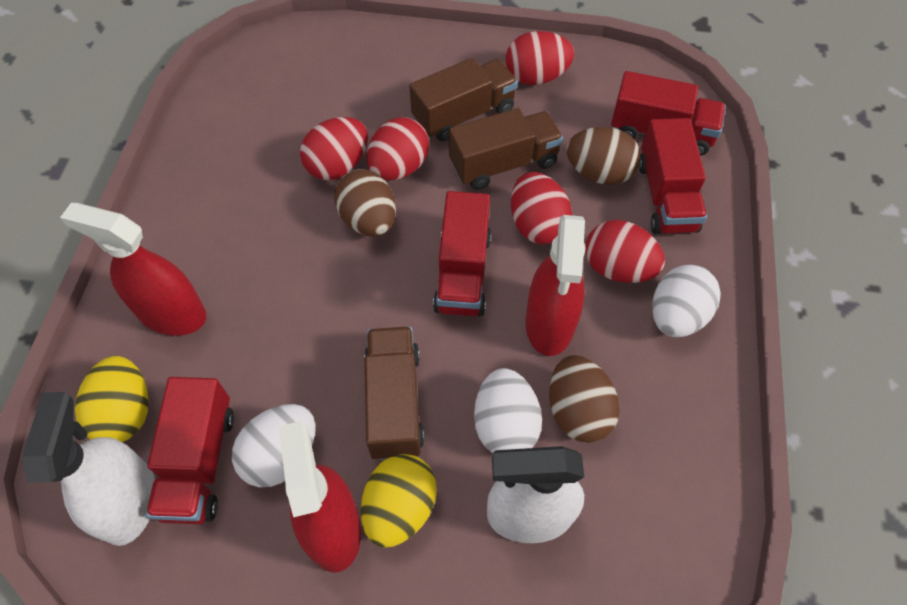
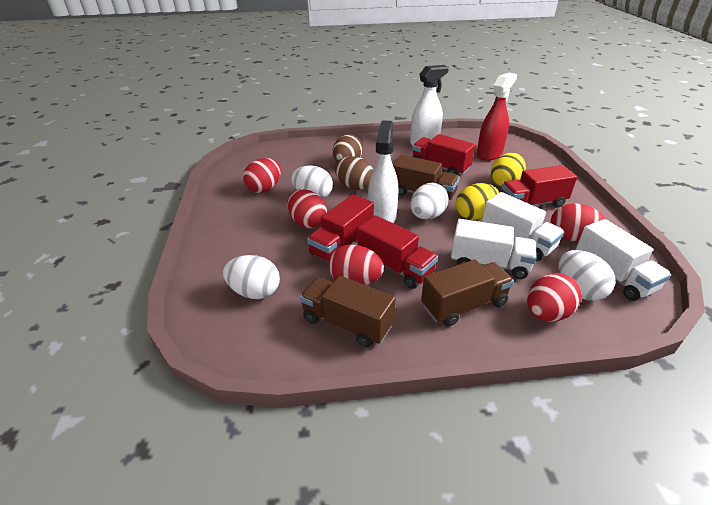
brown egg: 3 -> 2
red spray bottle: 3 -> 1
white egg: 3 -> 4
white truck: 0 -> 3

